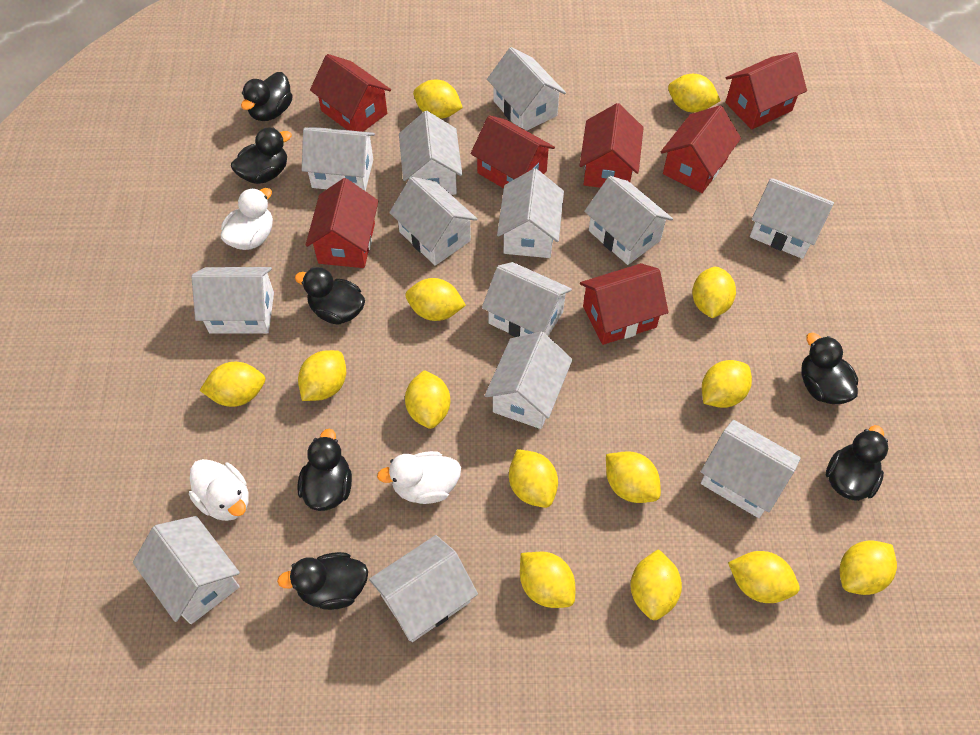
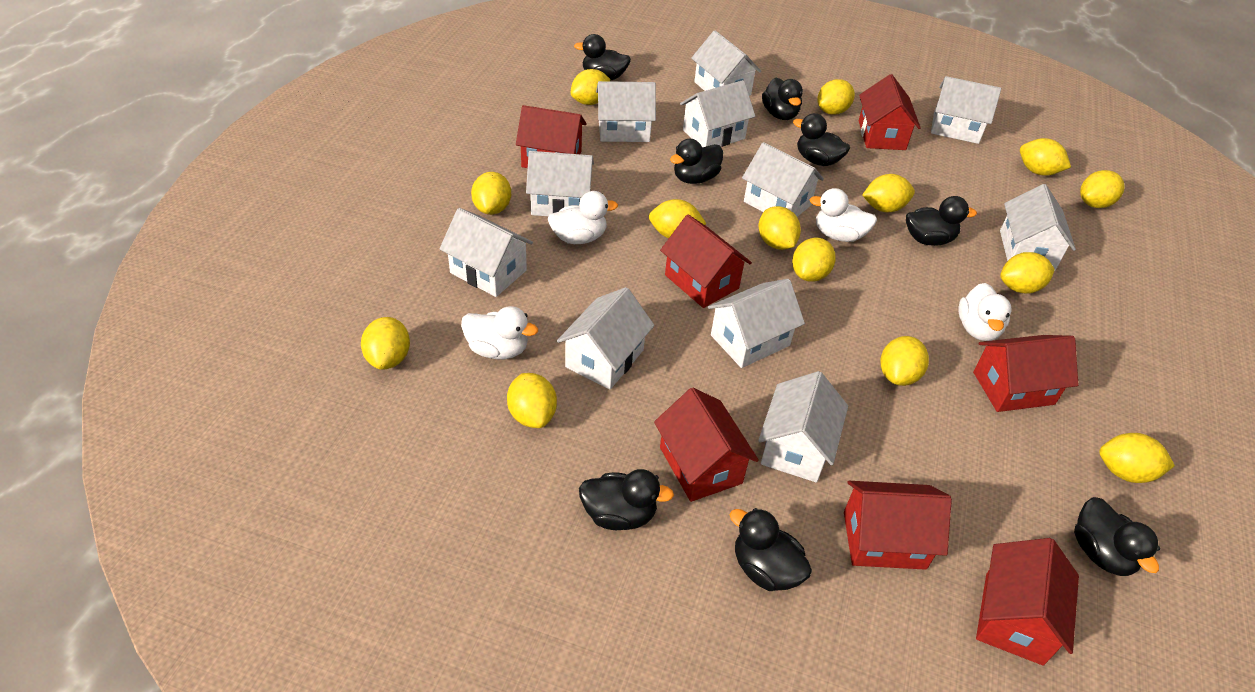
black duck: 7 -> 8
white duck: 3 -> 4
white house: 13 -> 11

